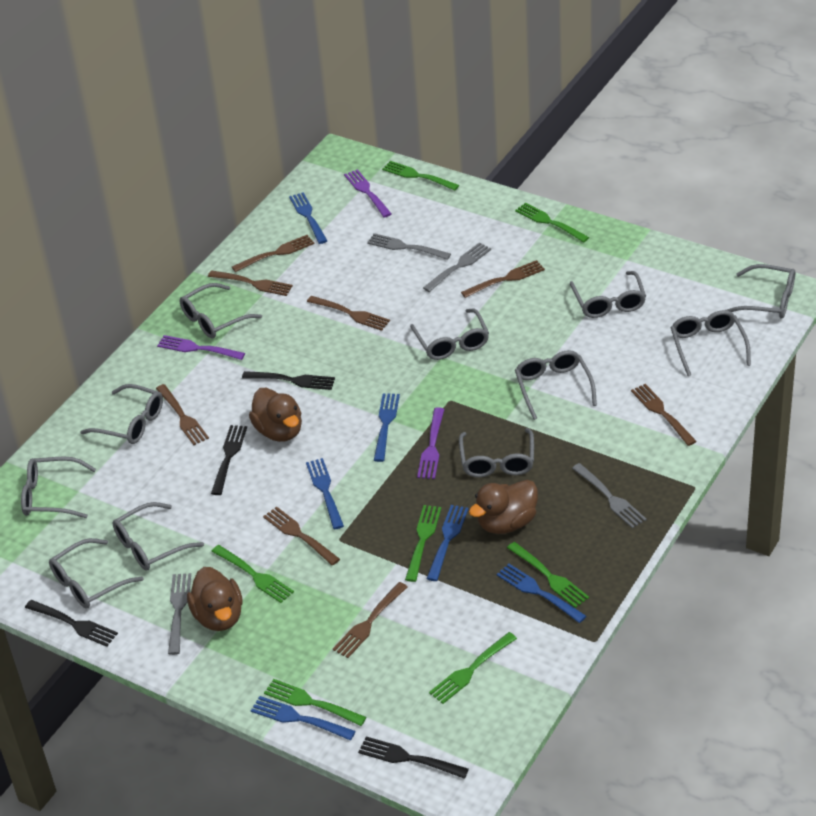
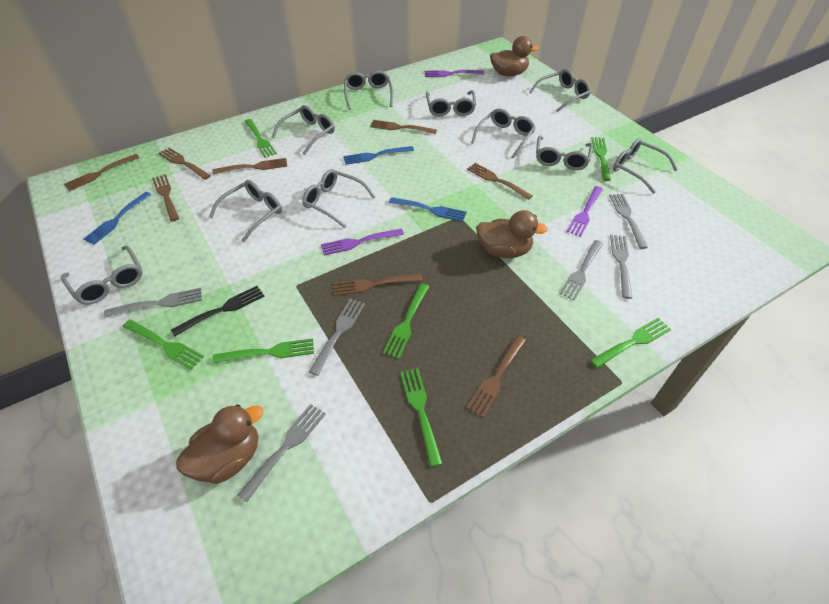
black fork: 4 -> 1
blue fork: 6 -> 3
grey fork: 4 -> 6
grey glasses: 11 -> 10

